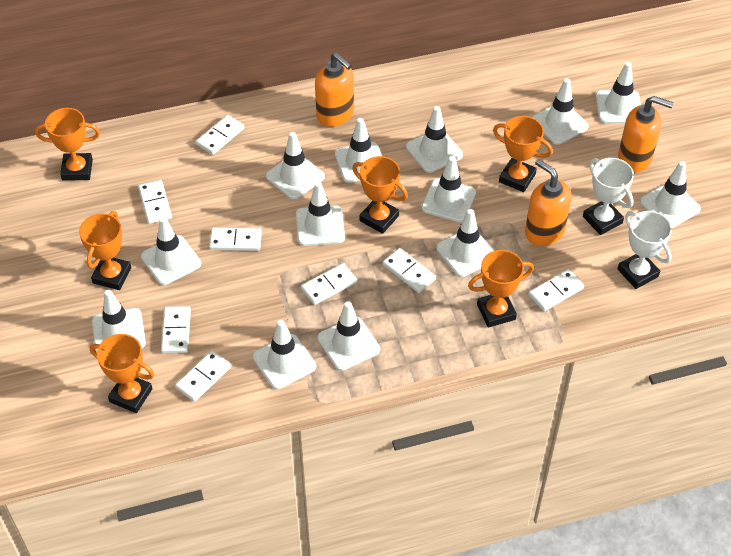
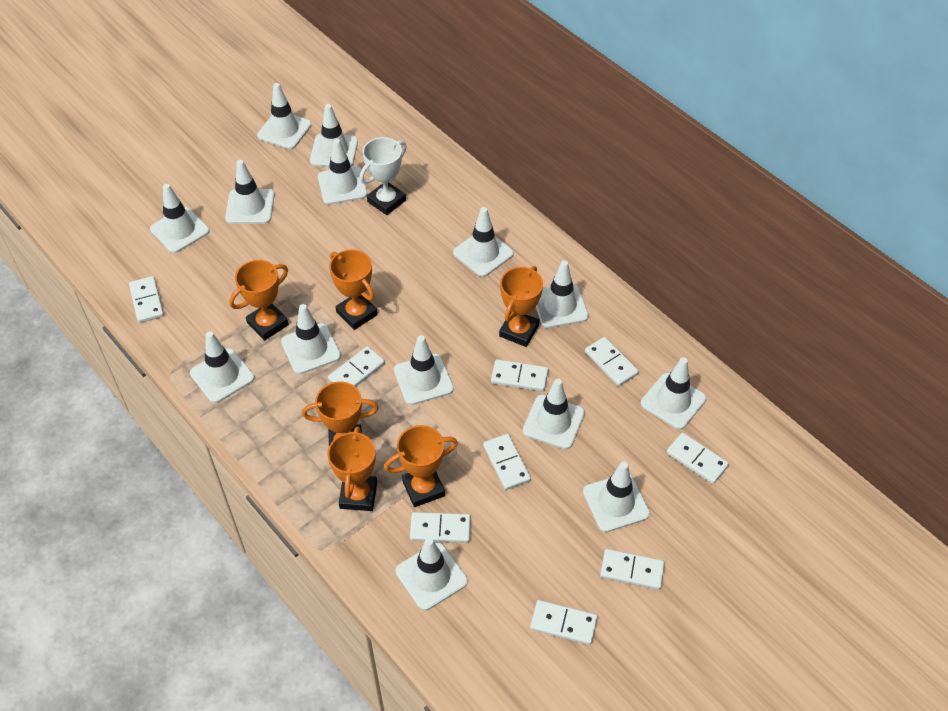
orange soap dispenser: 3 -> 0
white domino: 8 -> 9
white traffic cone: 13 -> 14
white trophy: 2 -> 1

